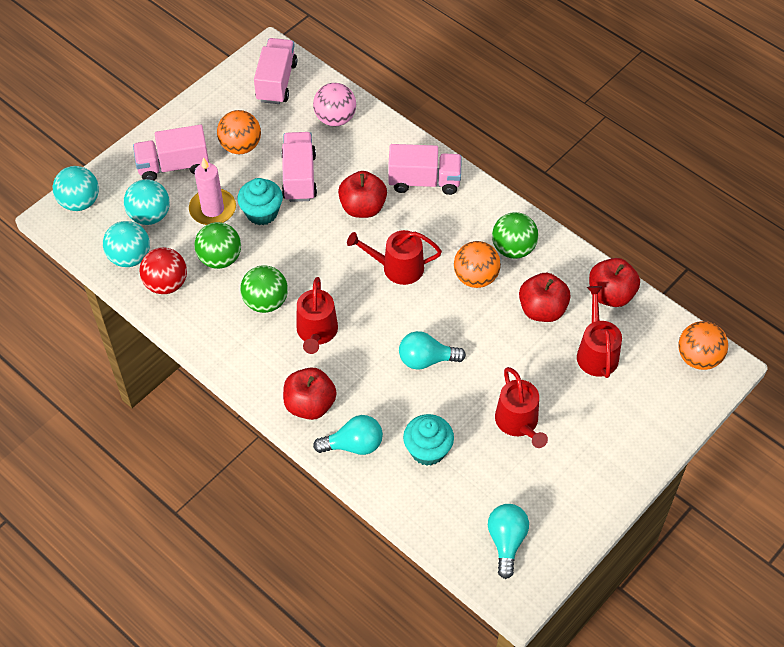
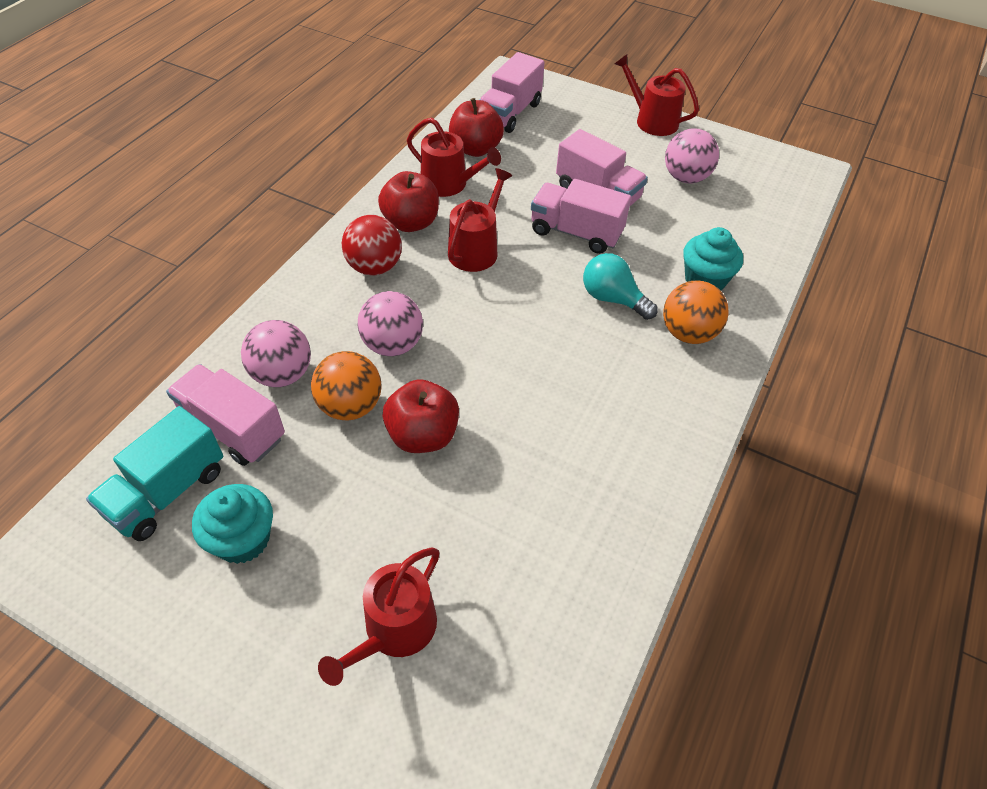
green ball: 3 -> 0
orange ball: 3 -> 2
pink ball: 1 -> 3
pink candle: 1 -> 0
red apple: 4 -> 3
turquoise ball: 3 -> 0
turquoise light bulb: 3 -> 1
turquoise truck: 0 -> 1

